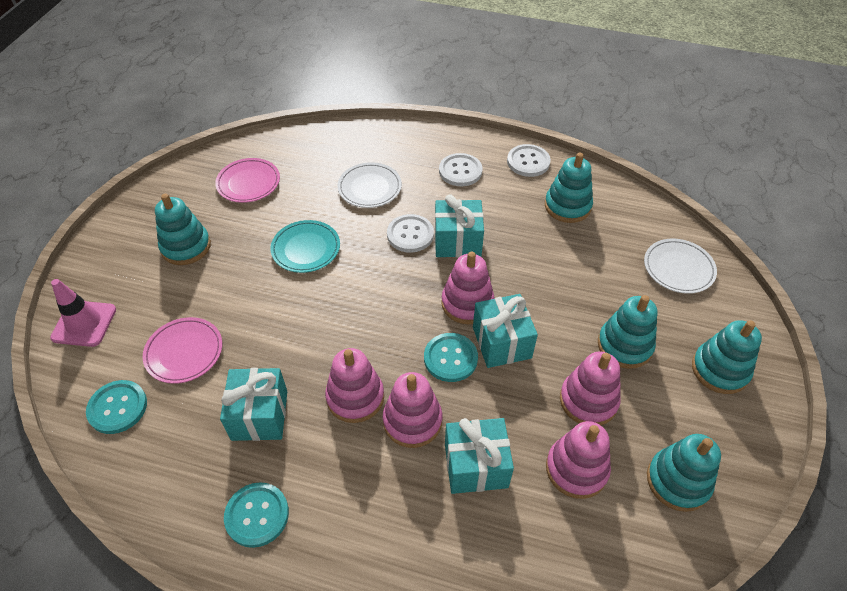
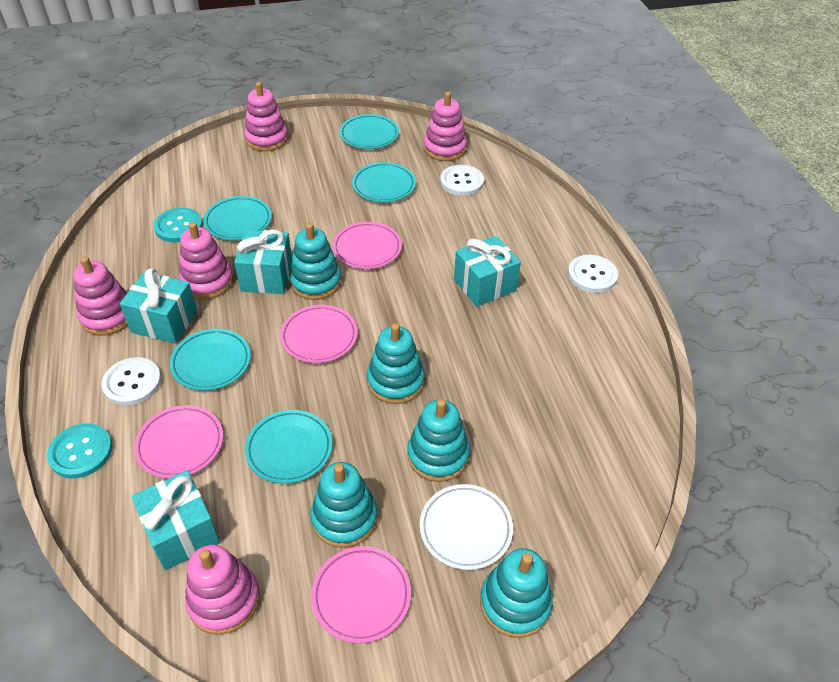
pink plate: 2 -> 4
pink traffic cone: 1 -> 0
turquoise button: 3 -> 2
turquoise plate: 1 -> 5
white plate: 2 -> 1

